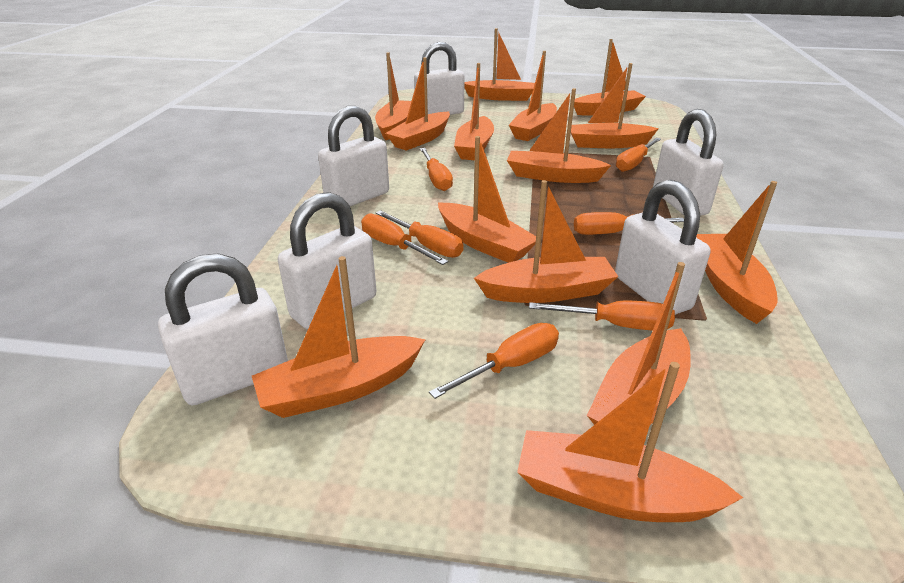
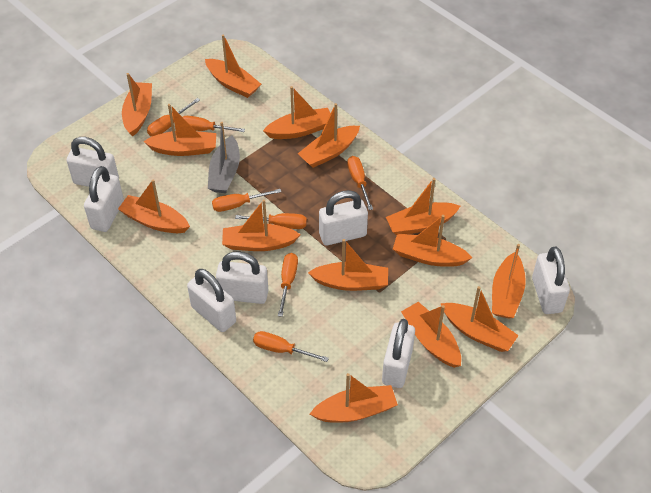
grey boat: 0 -> 1
white padlock: 6 -> 7

